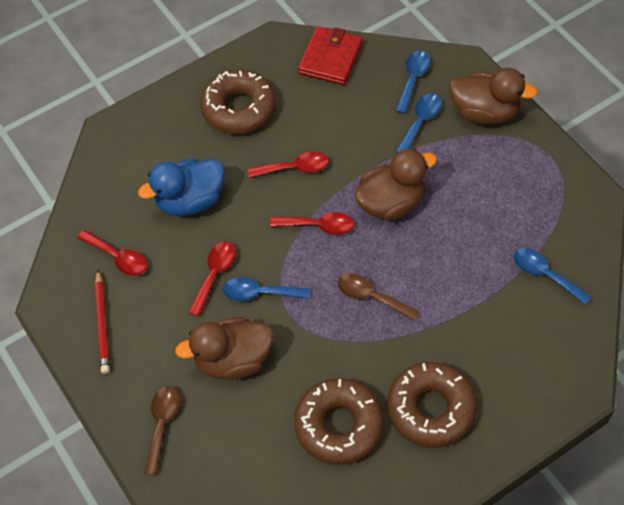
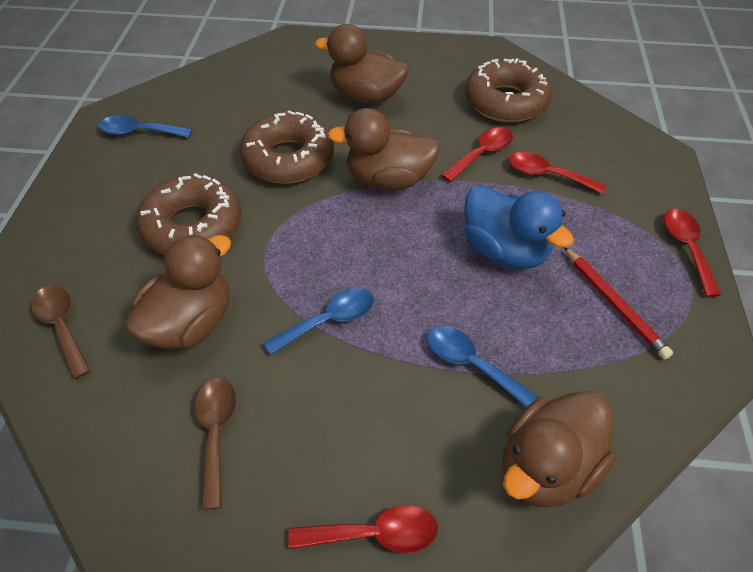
blue spoon: 4 -> 3
brown duck: 3 -> 4
red wallet: 1 -> 0

